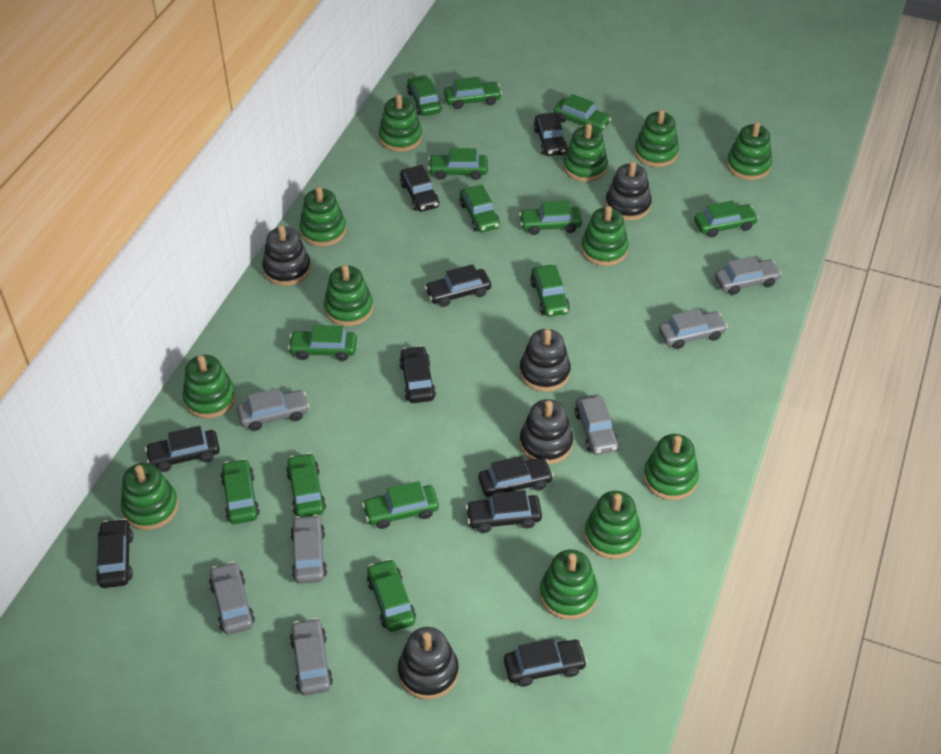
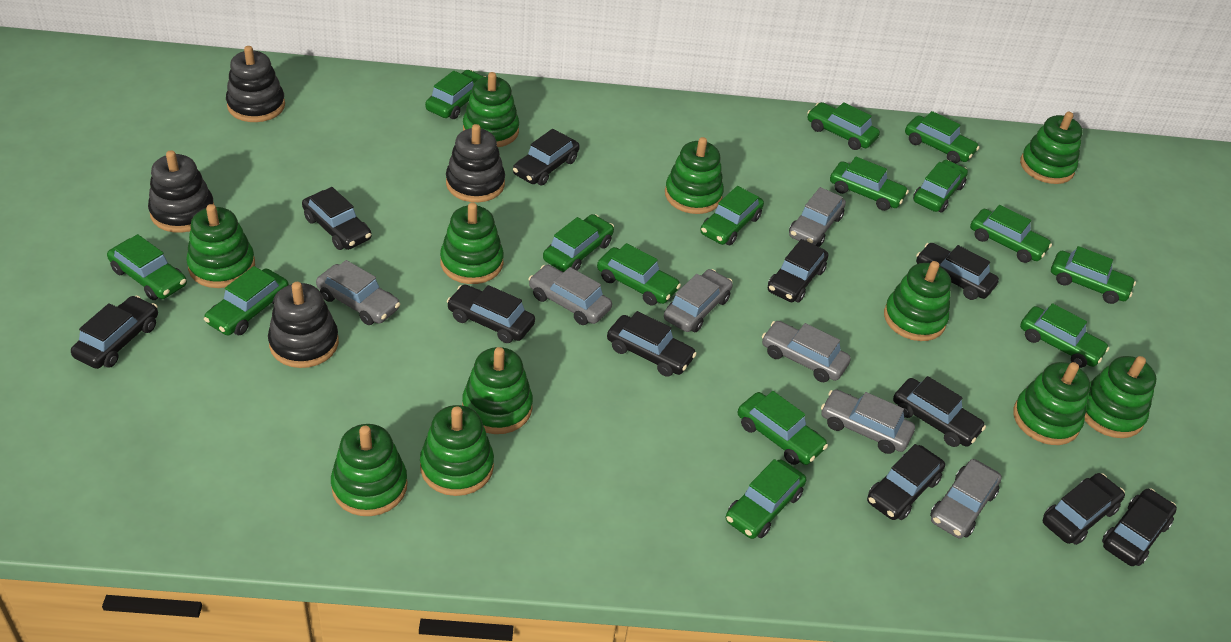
black car: 9 -> 11
black stacking toy: 5 -> 4
green car: 13 -> 15
green stacking toy: 12 -> 11

